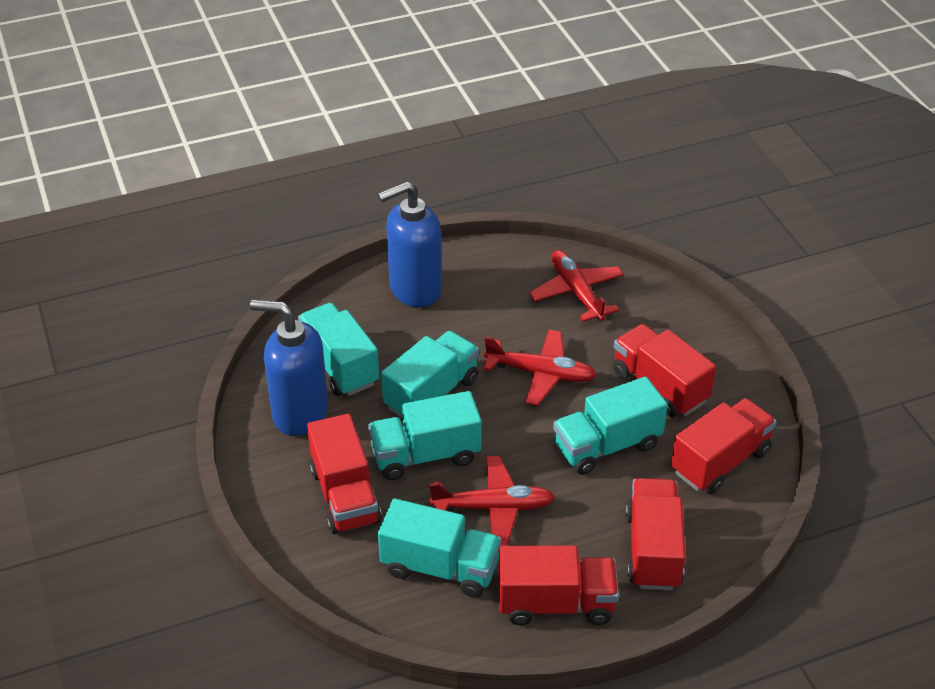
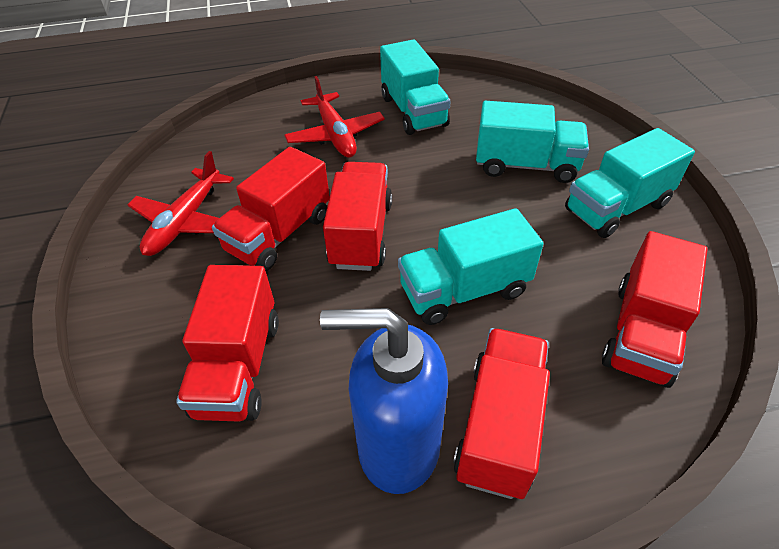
blue soap dispenser: 2 -> 1
red plane: 3 -> 2
turquoise truck: 5 -> 4

